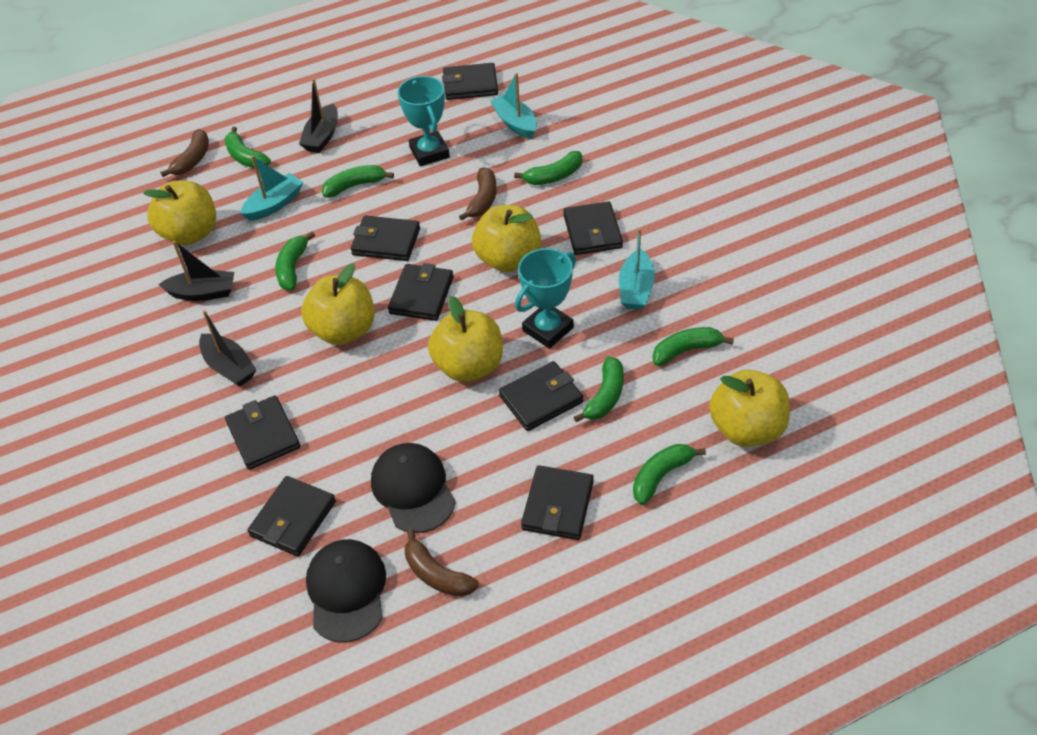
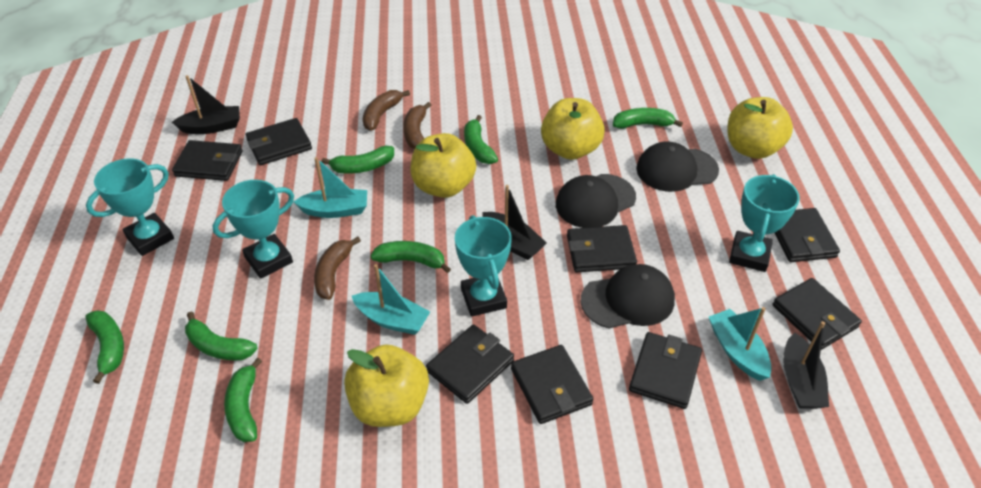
black cap: 2 -> 3
turquoise trophy: 2 -> 4
yellow apple: 5 -> 4

